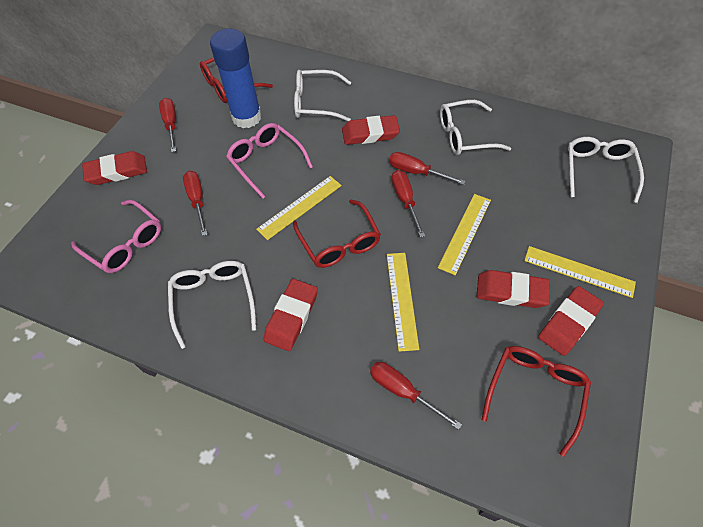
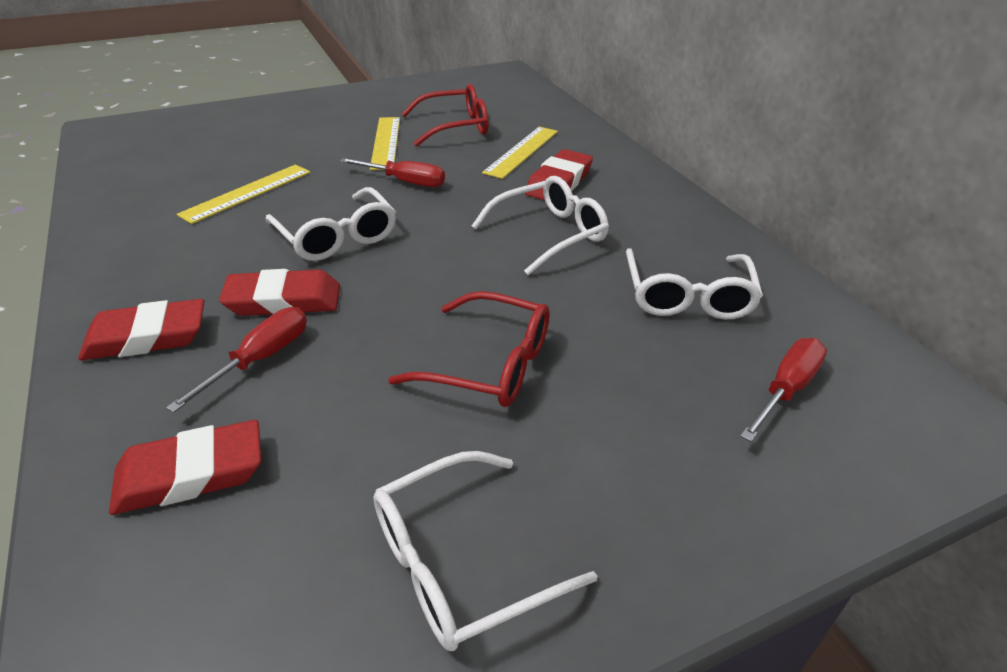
blue glue stick: 1 -> 0
pink glasses: 2 -> 0
red eraser: 5 -> 4
red glasses: 3 -> 2
red screwdriver: 5 -> 3
yellow ruler: 4 -> 3

